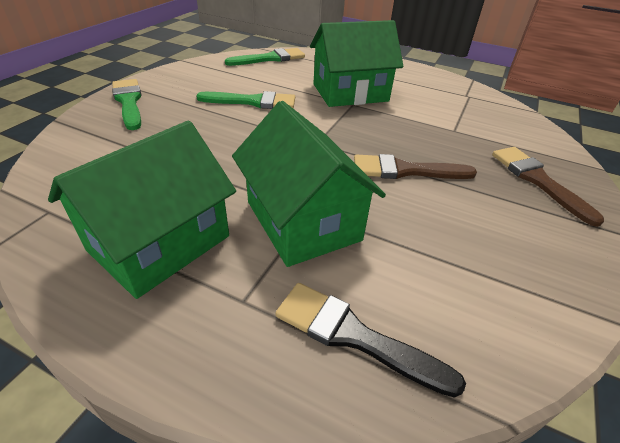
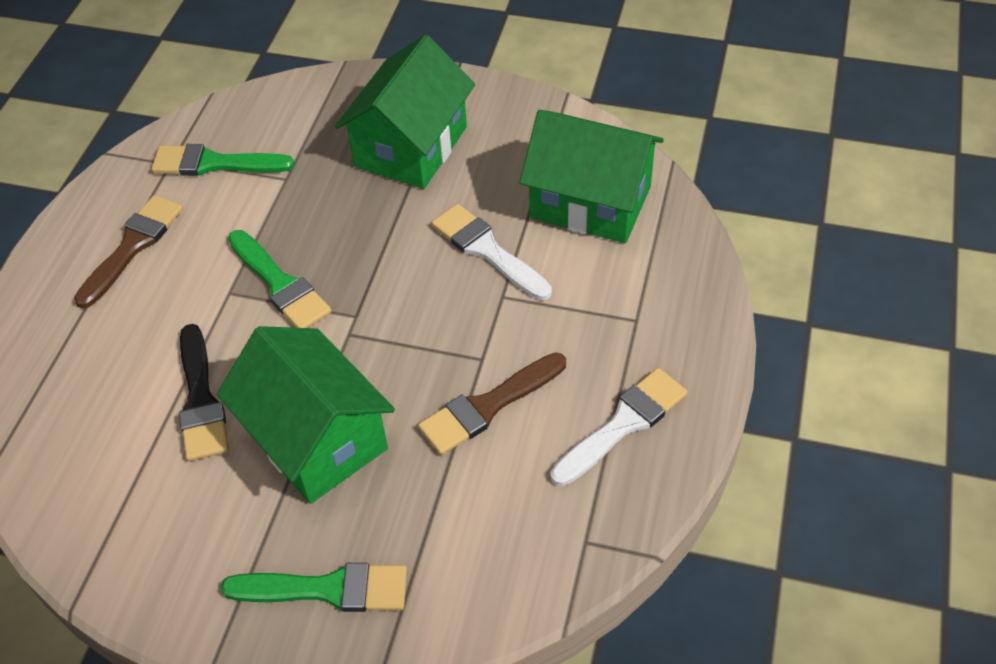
white brush: 0 -> 2

